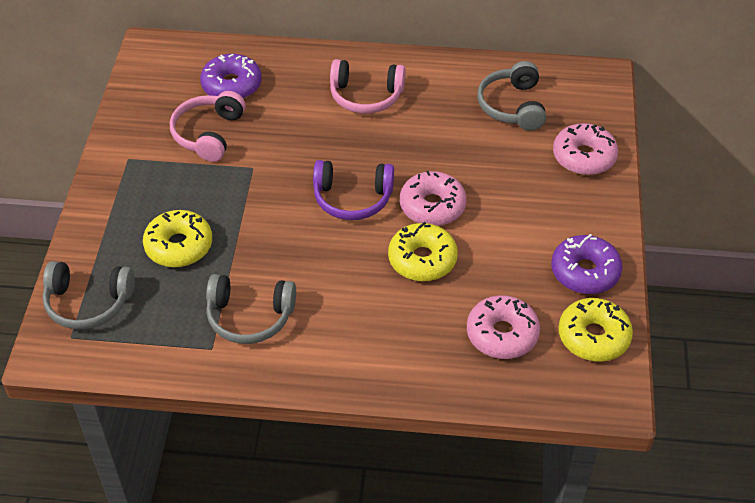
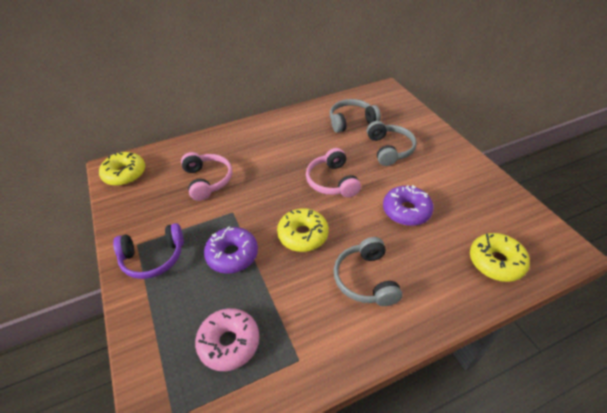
pink donut: 3 -> 1

